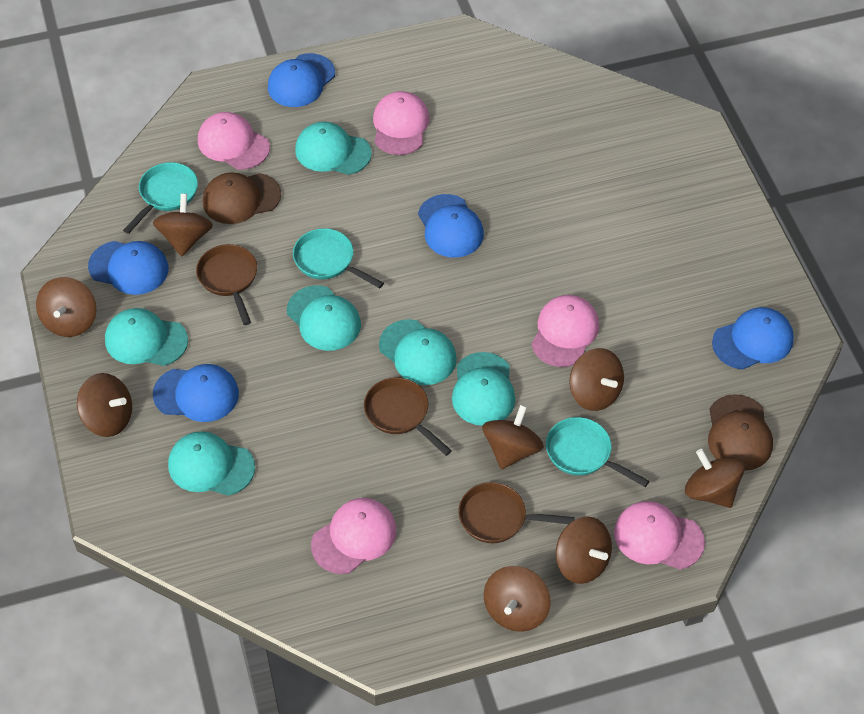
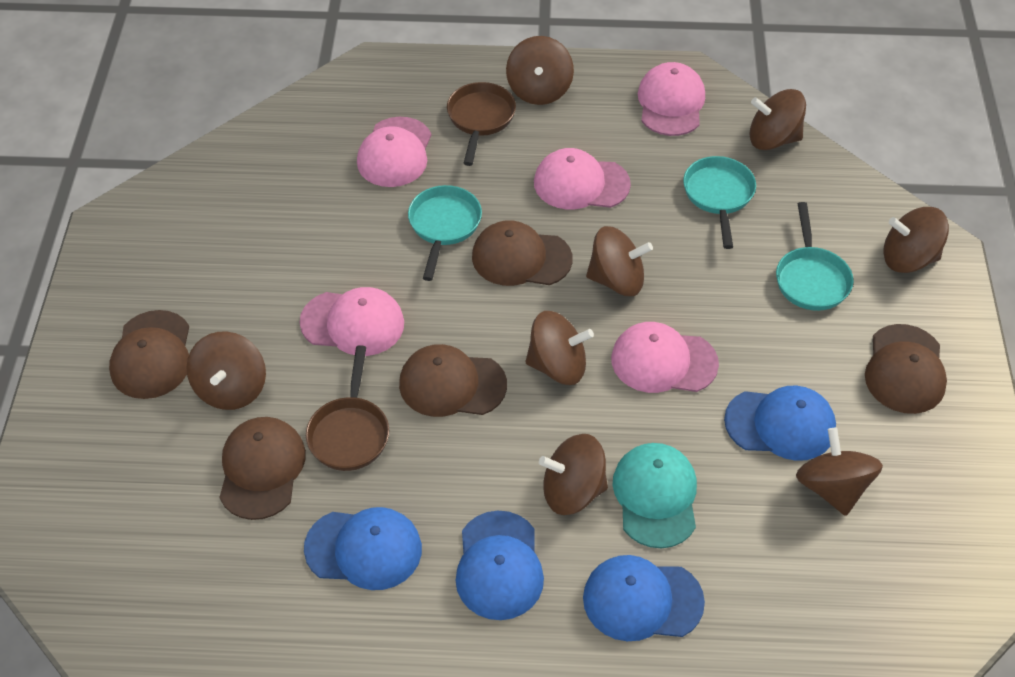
blue cap: 5 -> 4
brown cap: 2 -> 5
brown pan: 3 -> 2
turquoise cap: 6 -> 1

